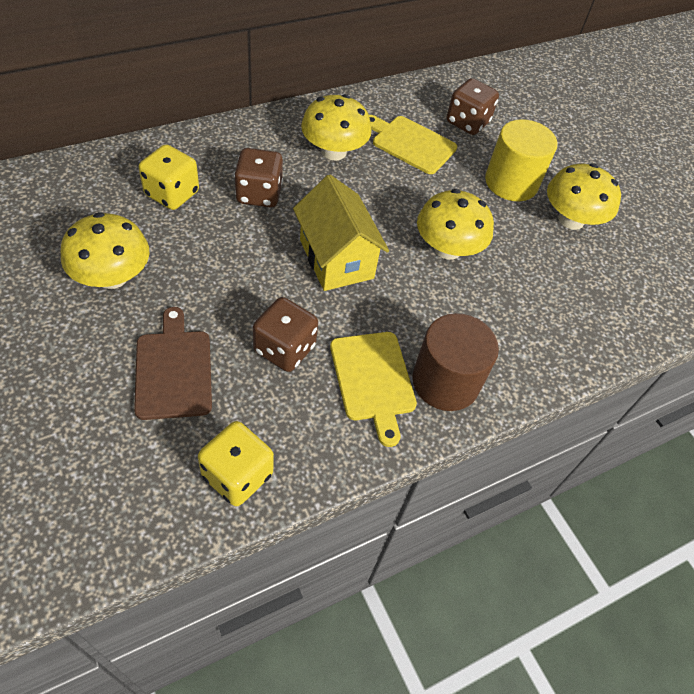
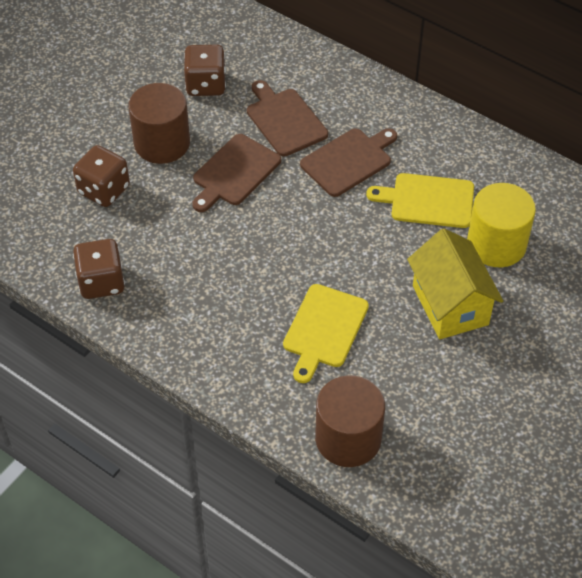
brown cutting board: 1 -> 3
brown cylinder: 1 -> 2
yellow dice: 2 -> 0
yellow mushroom: 4 -> 0

